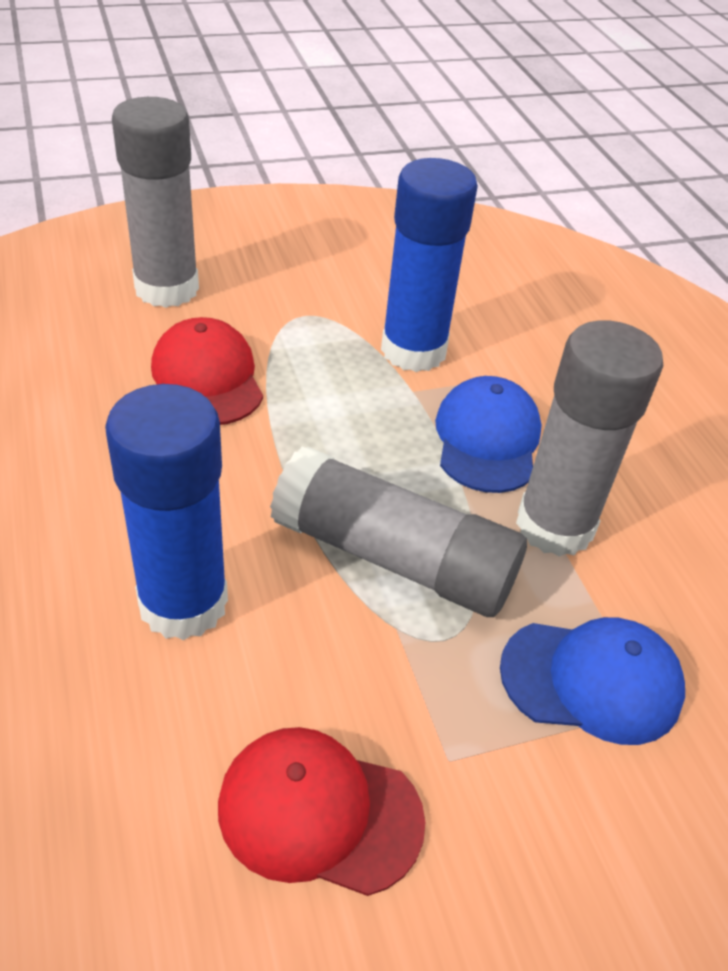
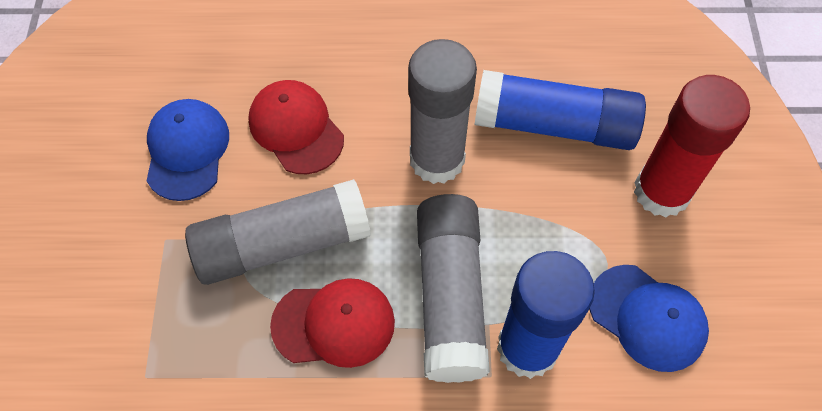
red glue stick: 0 -> 1

